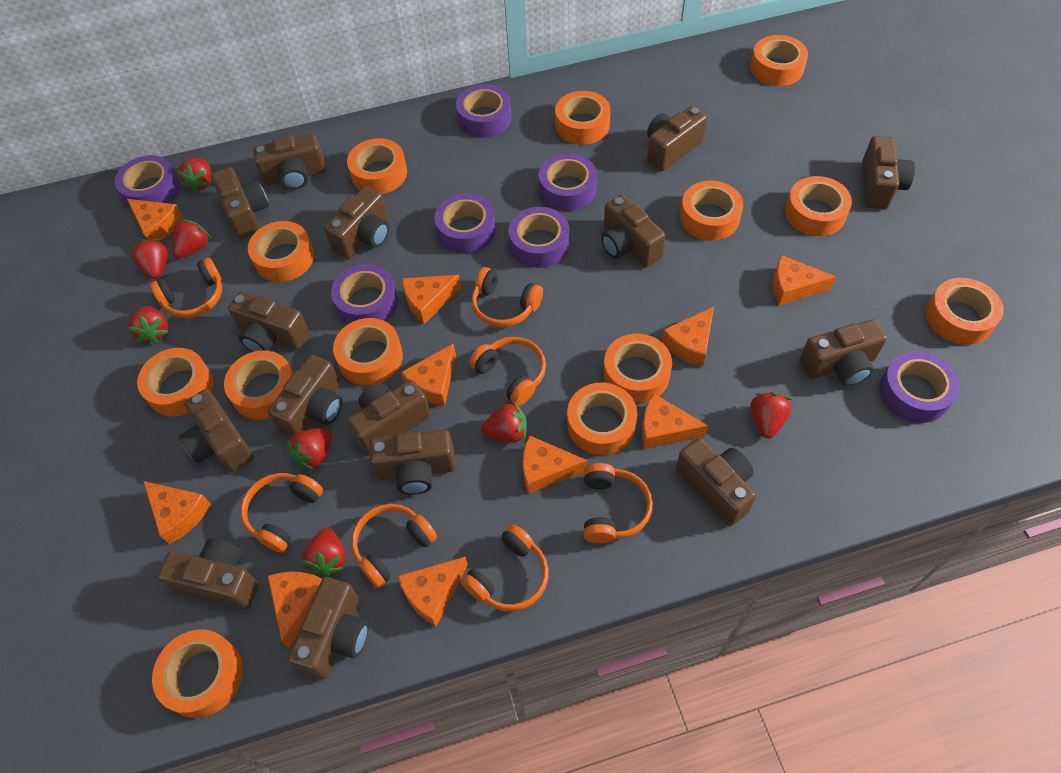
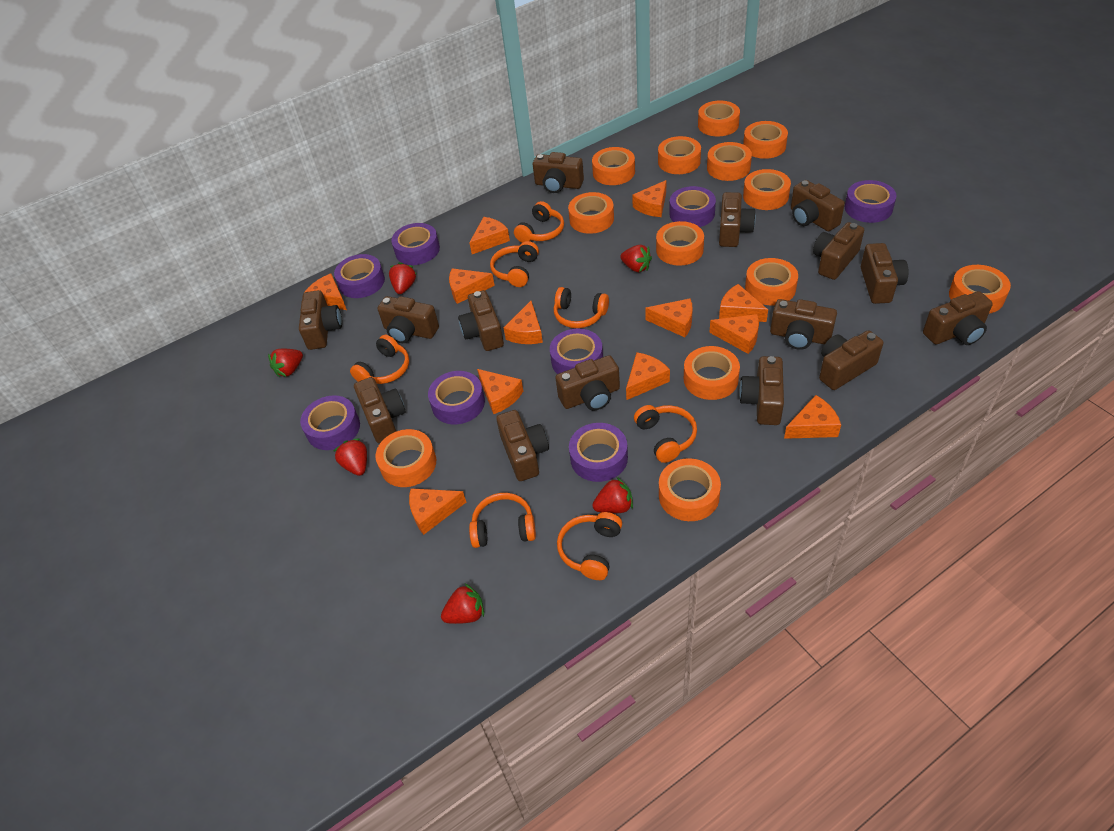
orange cheese: 10 -> 12
purple tape: 7 -> 8
red strawberry: 8 -> 6

